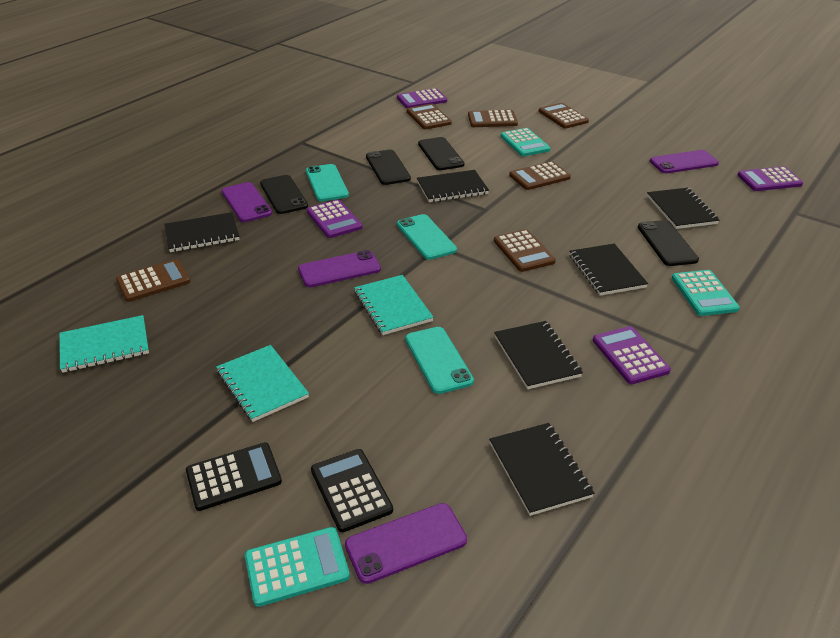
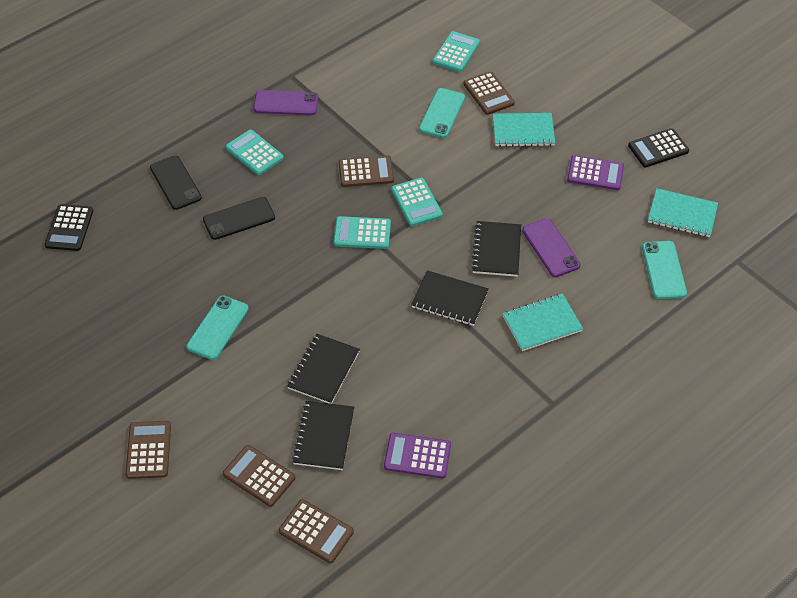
black notebook: 6 -> 4
black phone: 4 -> 2
brown calculator: 6 -> 5
purple calculator: 4 -> 2
purple phone: 4 -> 2
turquoise calculator: 3 -> 4

